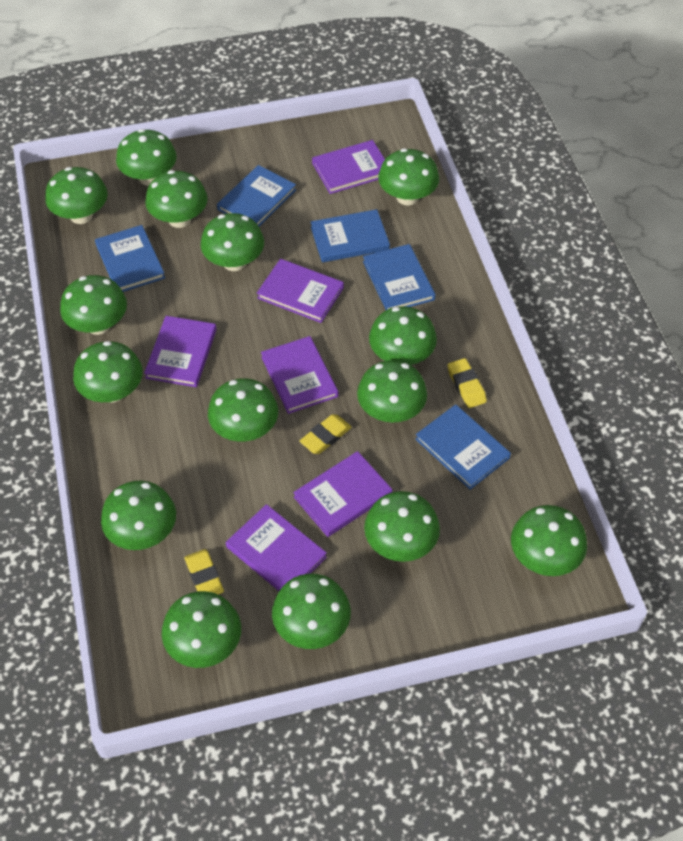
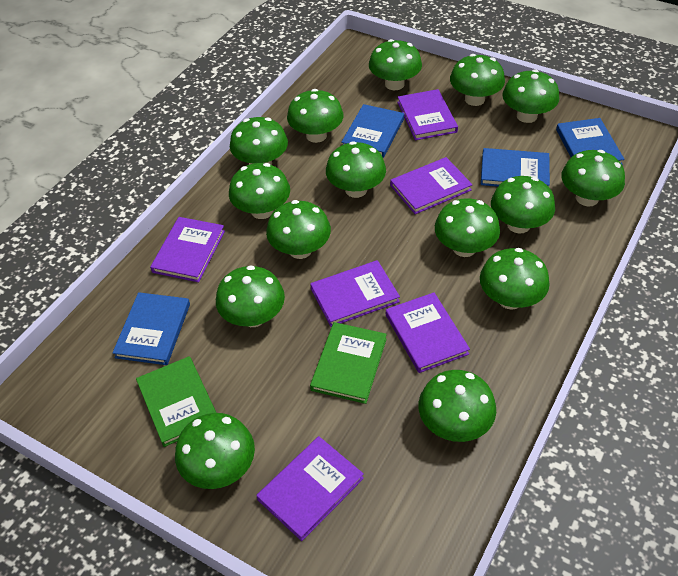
blue book: 5 -> 4
green book: 0 -> 2
yellow eraser: 3 -> 0

